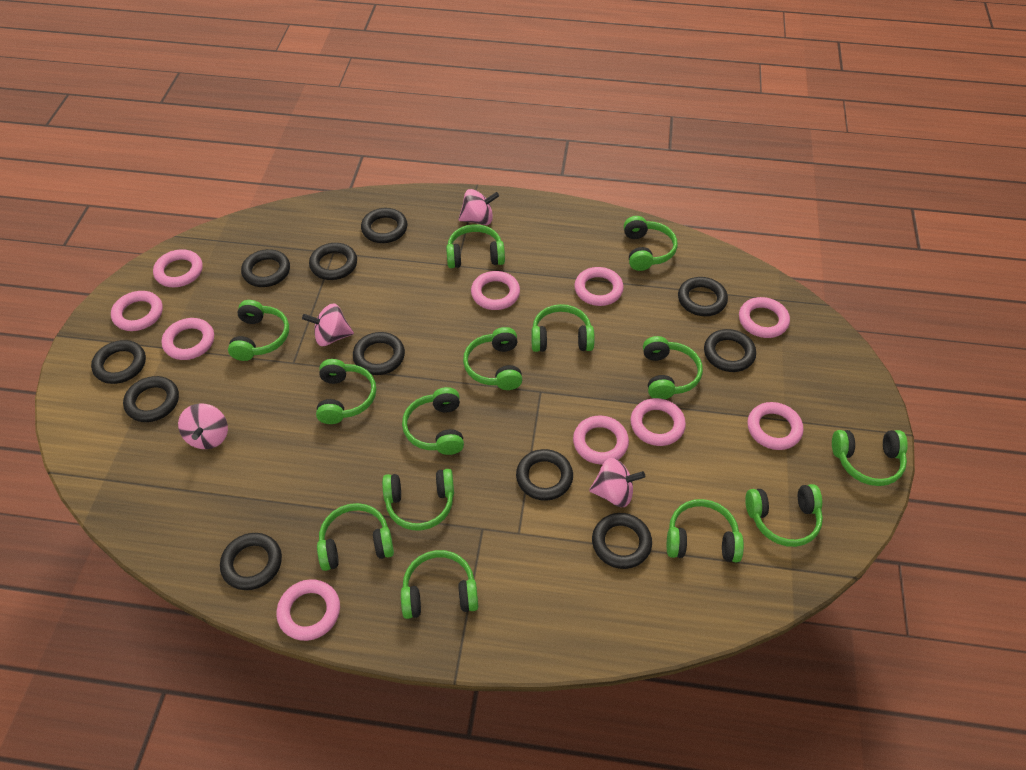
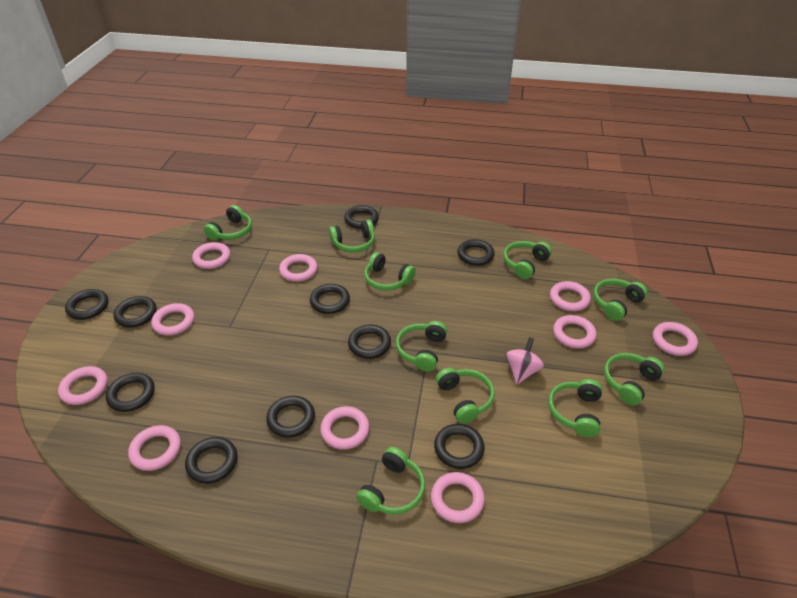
black ring: 11 -> 10
green headphones: 14 -> 10
pink spinning top: 4 -> 1

